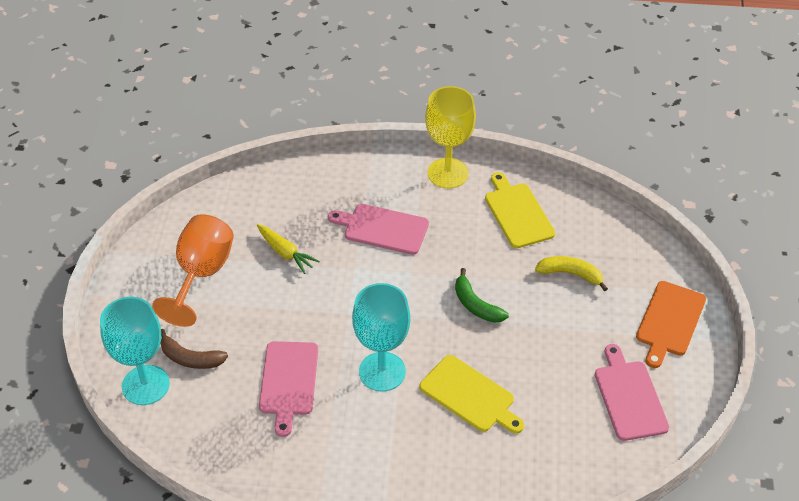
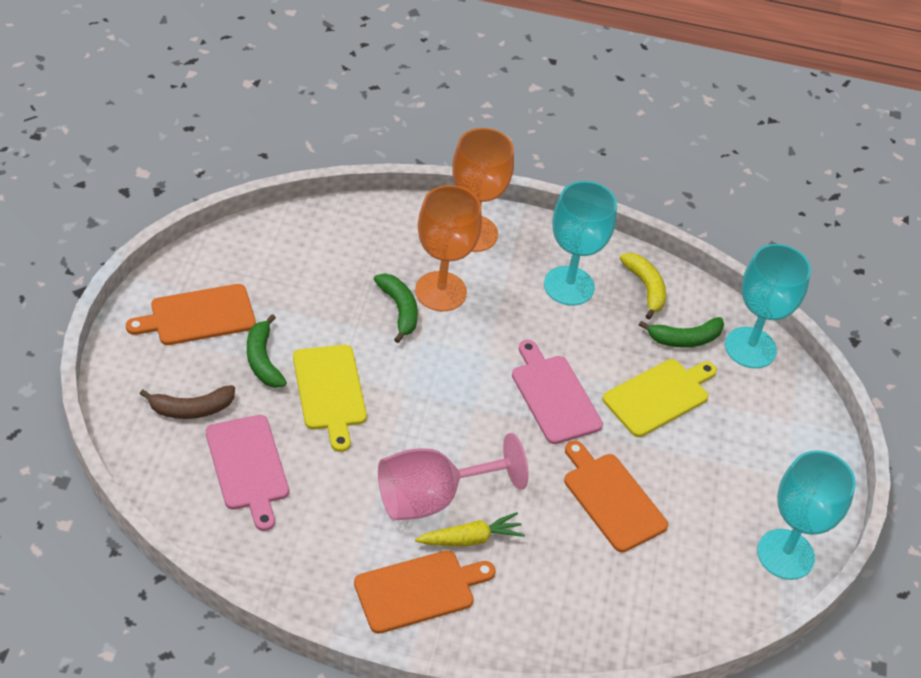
green banana: 1 -> 3
orange cutting board: 1 -> 3
orange goblet: 1 -> 2
pink cutting board: 3 -> 2
pink goblet: 0 -> 1
turquoise goblet: 2 -> 3
yellow goblet: 1 -> 0

